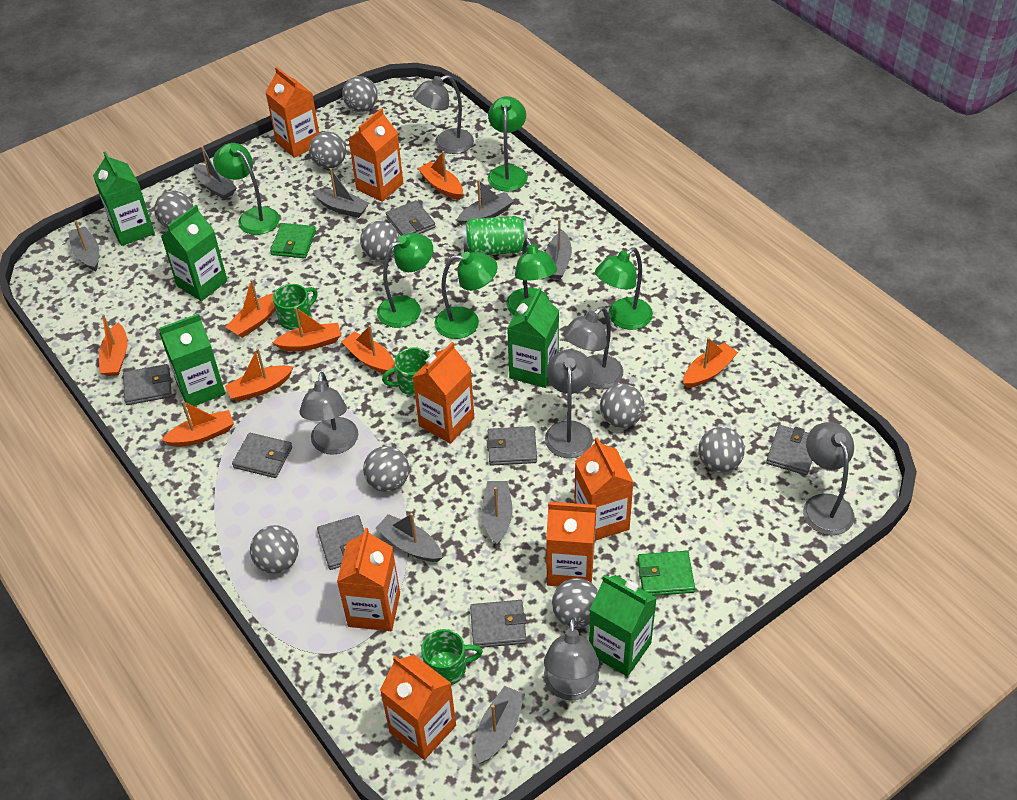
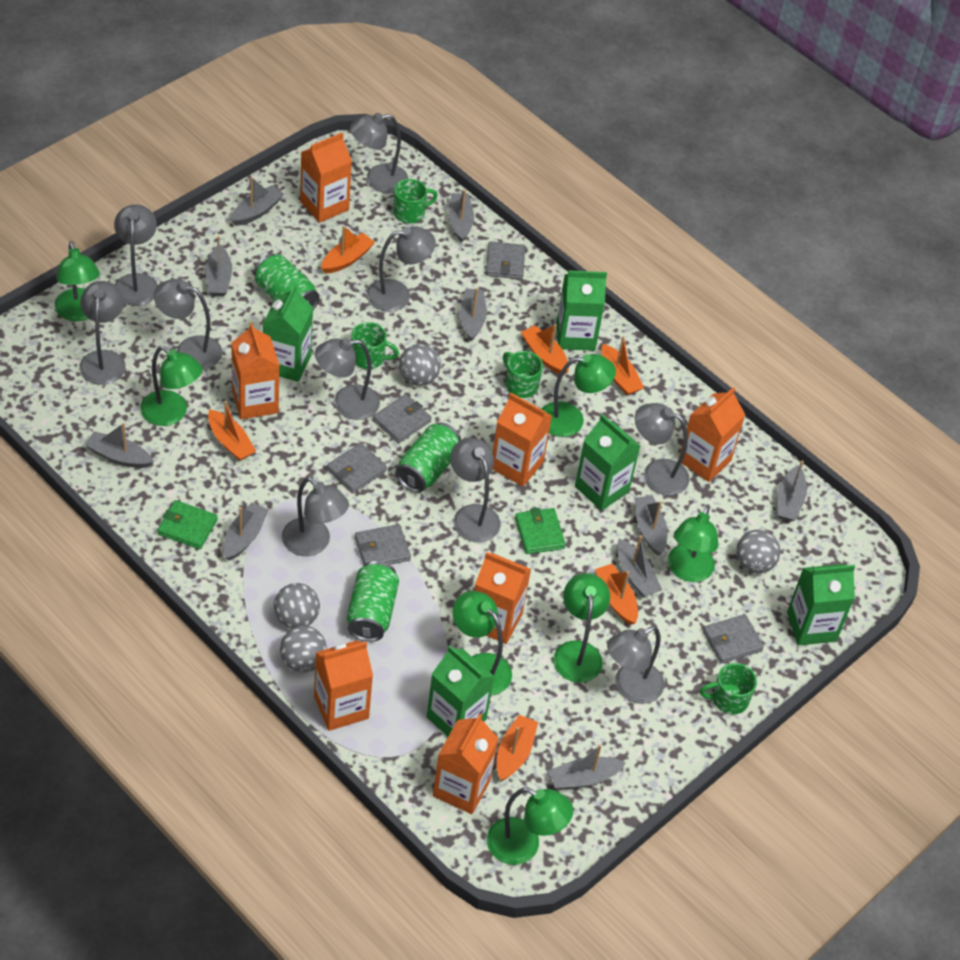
green can: 1 -> 3
green lamp: 6 -> 7
green mug: 3 -> 4
grey ball: 9 -> 4
grey boat: 8 -> 10
grey lamp: 6 -> 10
grey wallet: 7 -> 5
orange boat: 8 -> 6

